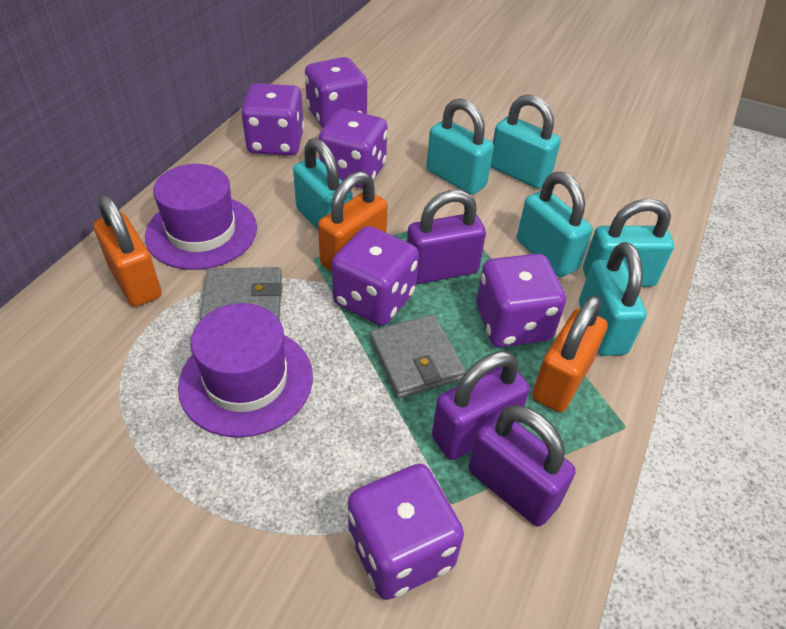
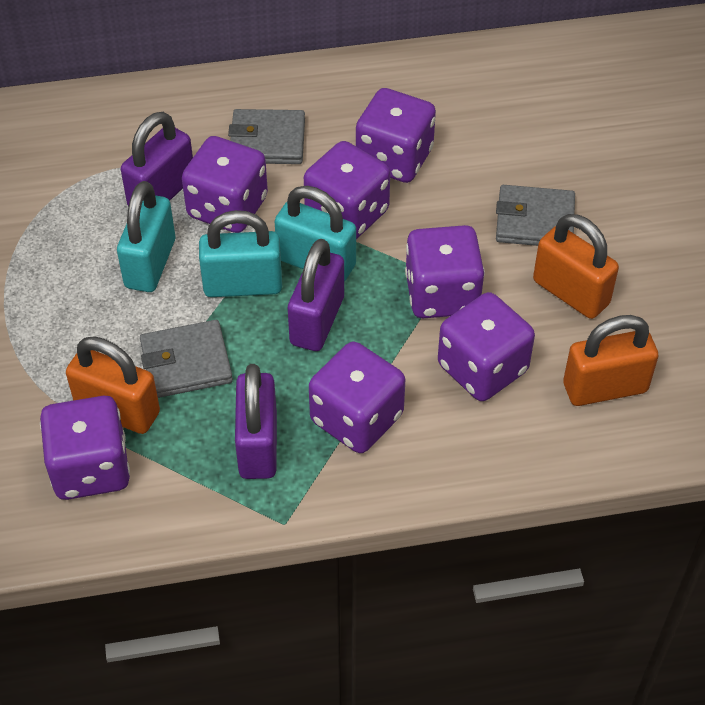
grey wallet: 2 -> 3
purple dice: 6 -> 7
purple hat: 2 -> 0
turquoise padlock: 6 -> 3

